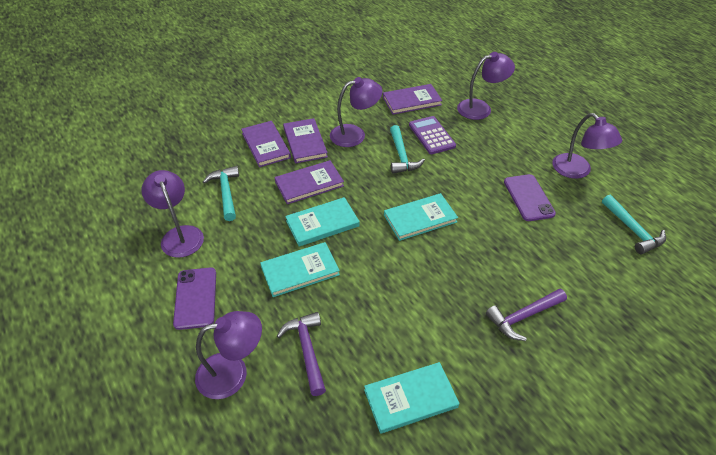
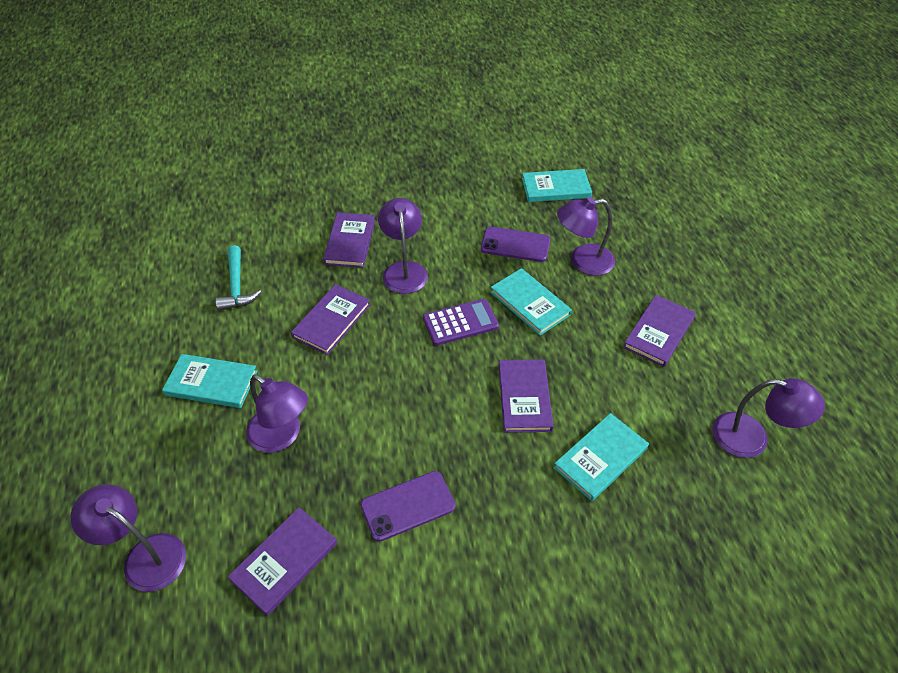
purple book: 4 -> 5
purple hammer: 2 -> 0
turquoise hammer: 3 -> 1

